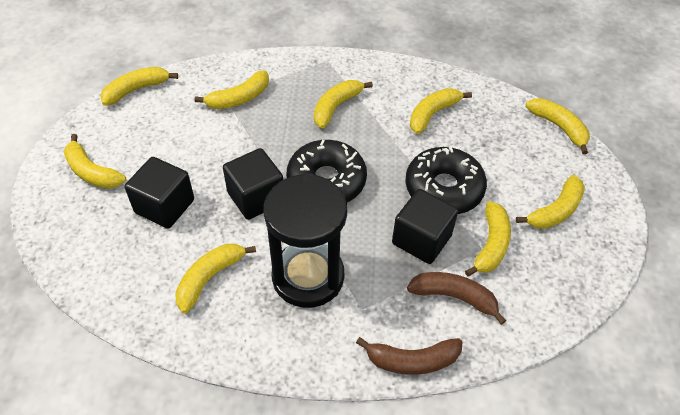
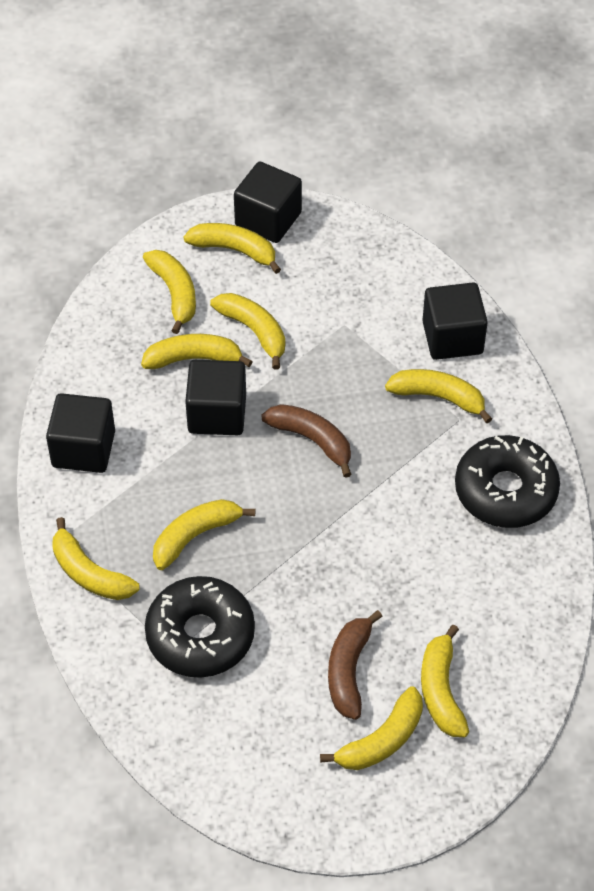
black cube: 3 -> 4
black hourglass: 1 -> 0

